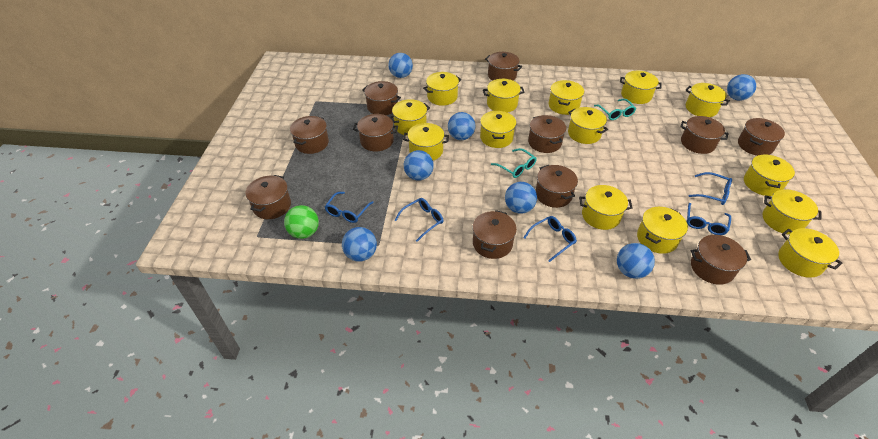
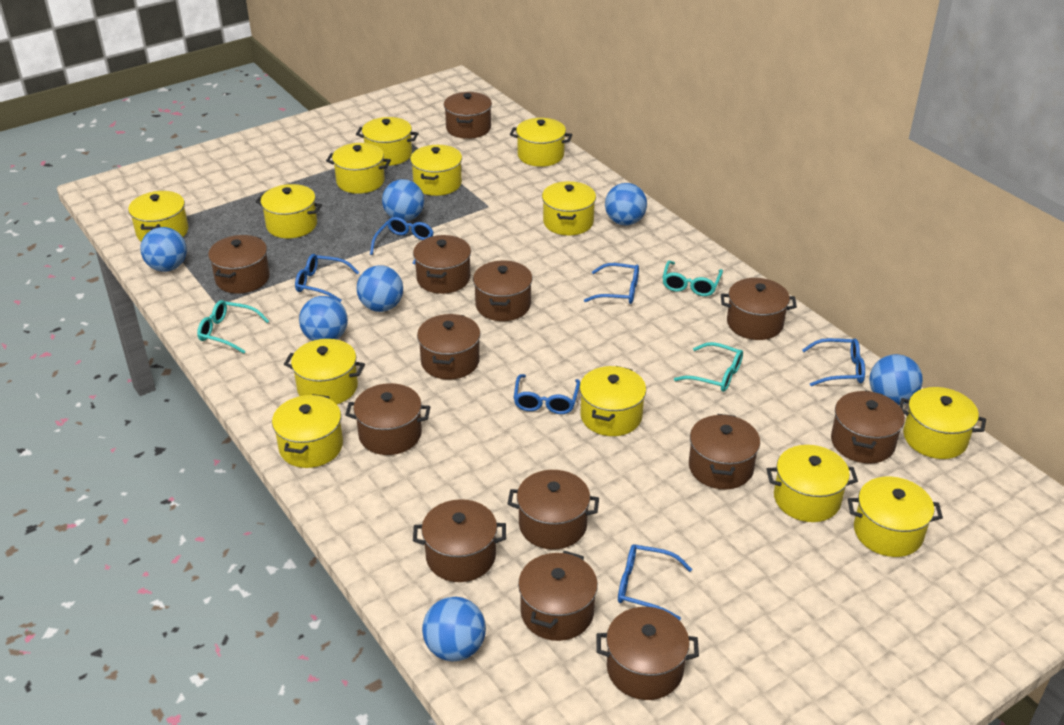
blue glasses: 5 -> 6
brown pot: 11 -> 13
green ball: 1 -> 0
turquoise glasses: 2 -> 3
yellow pot: 14 -> 13

